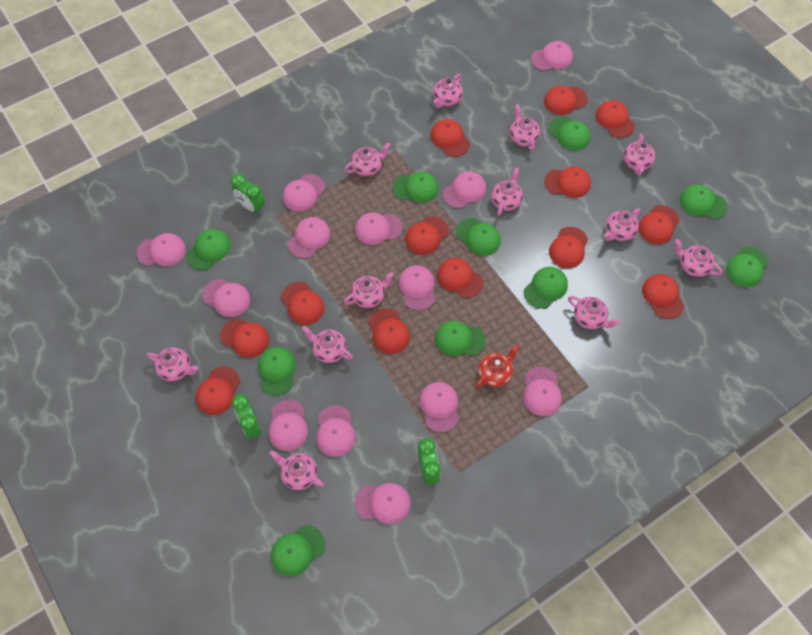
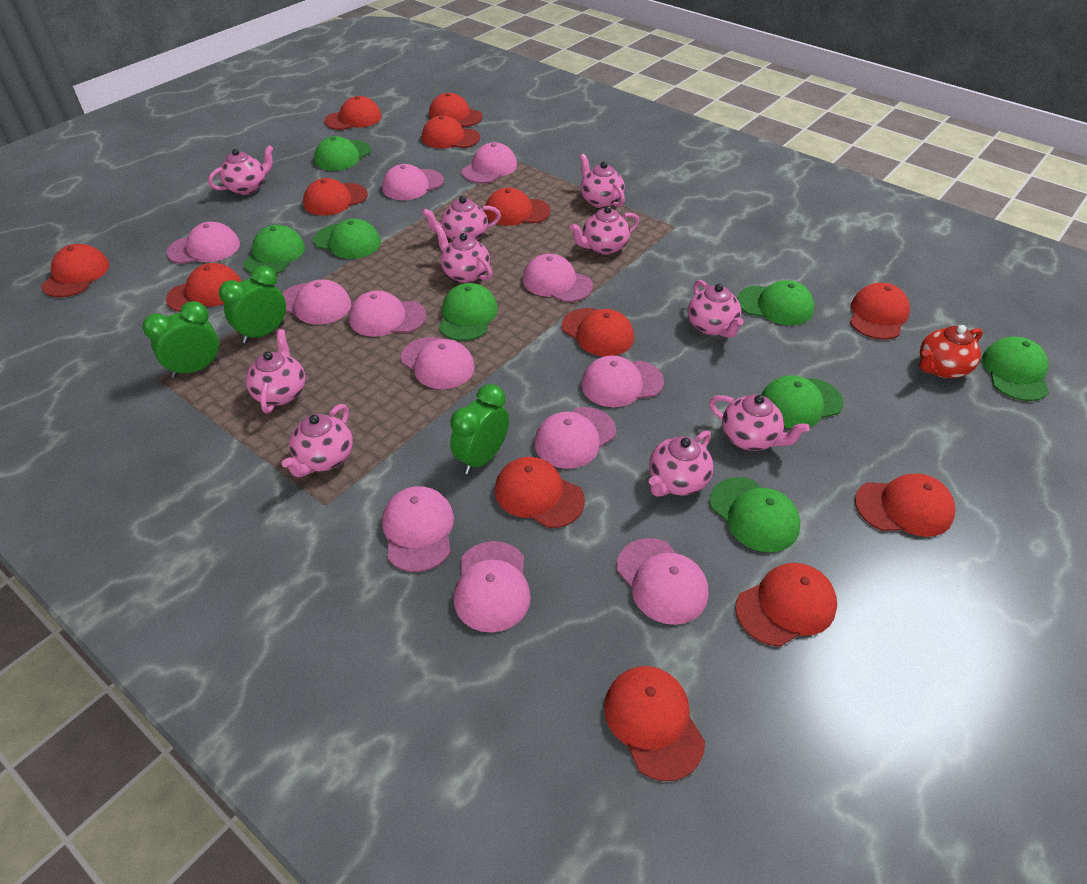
green cap: 10 -> 8
pink cap: 13 -> 12
pink teapot: 12 -> 10

